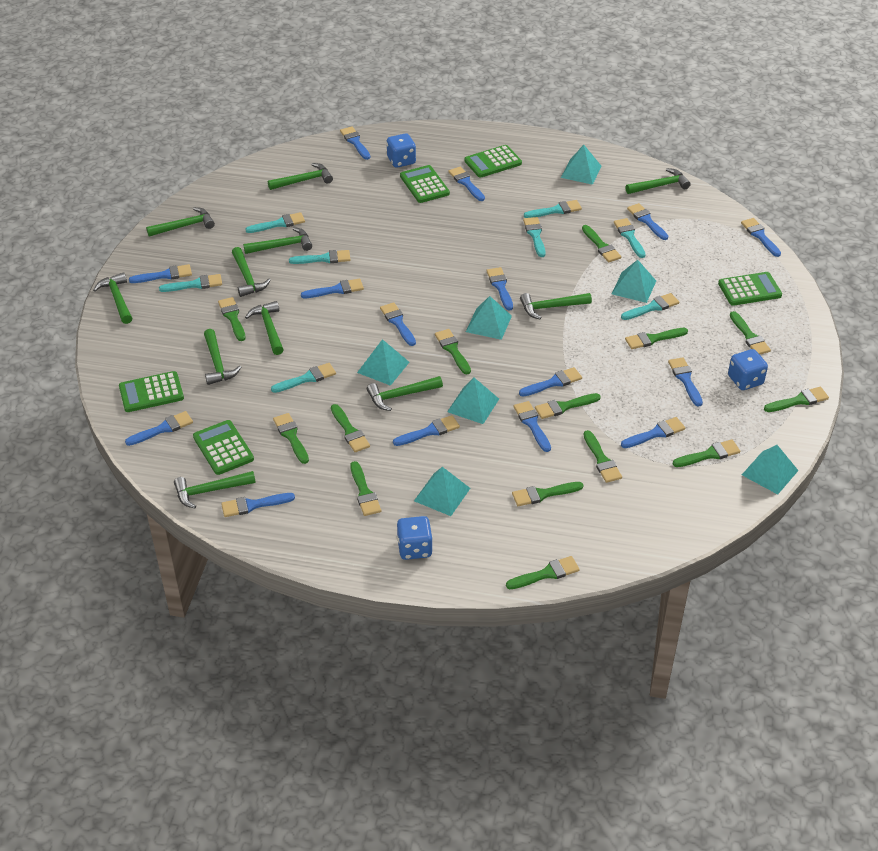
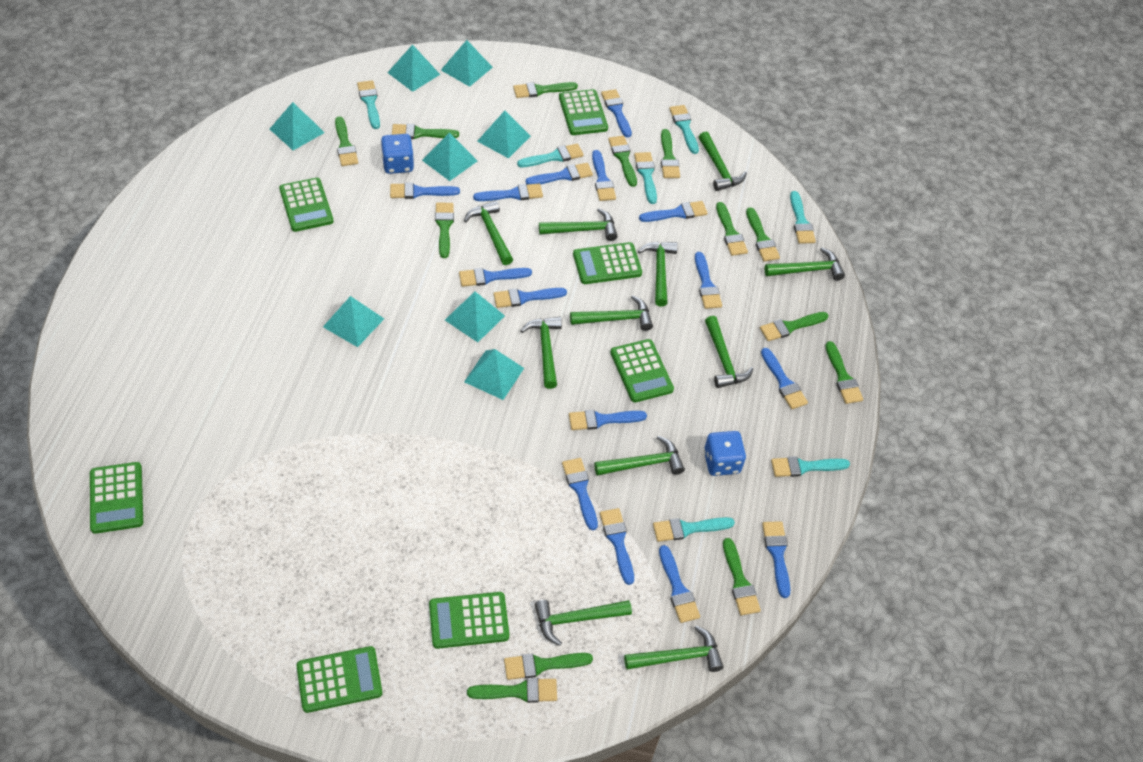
blue dice: 3 -> 2
green brush: 14 -> 13
green calculator: 5 -> 7
turquoise brush: 8 -> 7
turquoise pyramid: 7 -> 8

